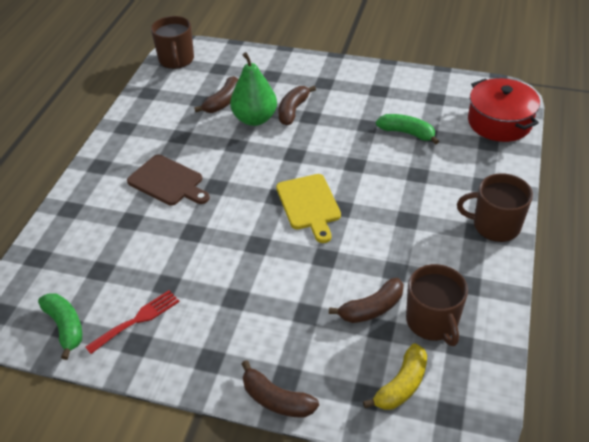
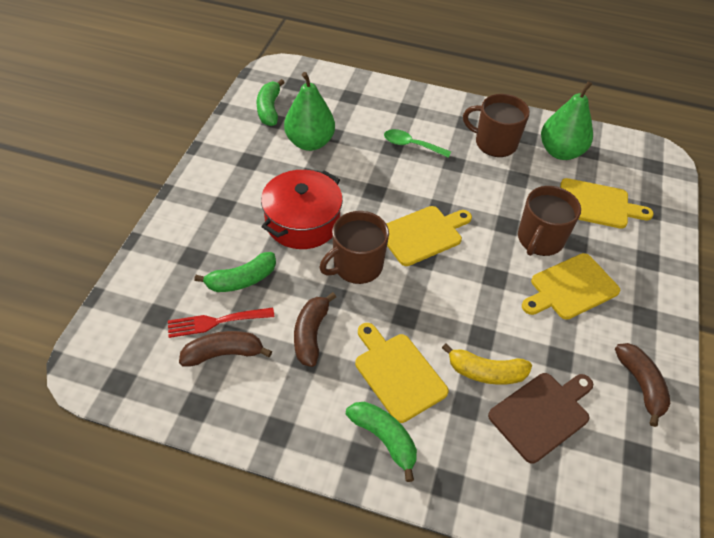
brown banana: 4 -> 3
green banana: 2 -> 3
green pear: 1 -> 2
green spoon: 0 -> 1
yellow cutting board: 1 -> 4

